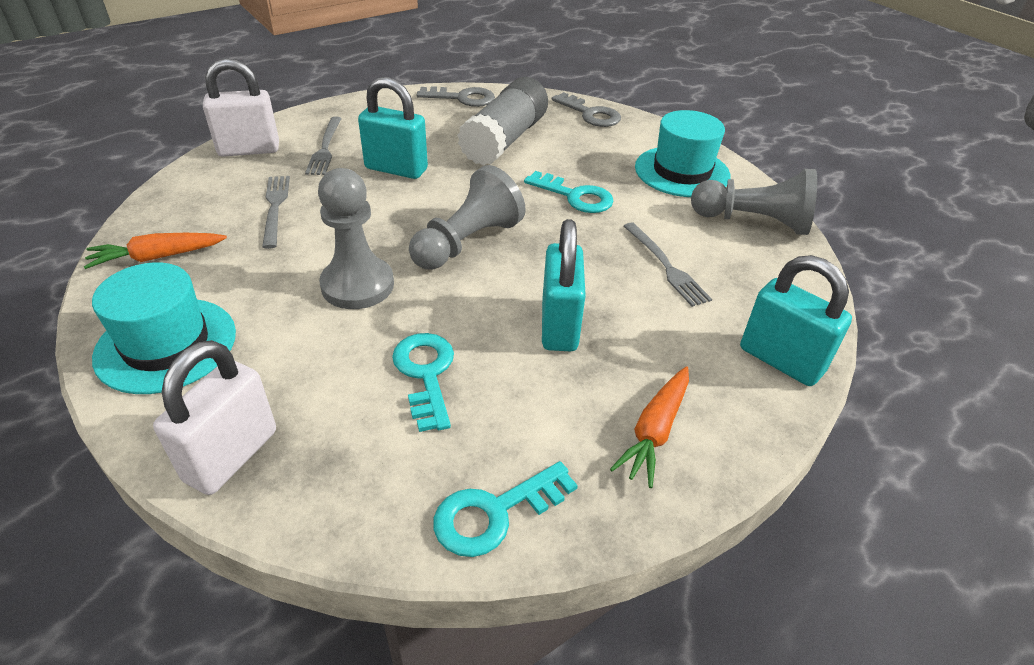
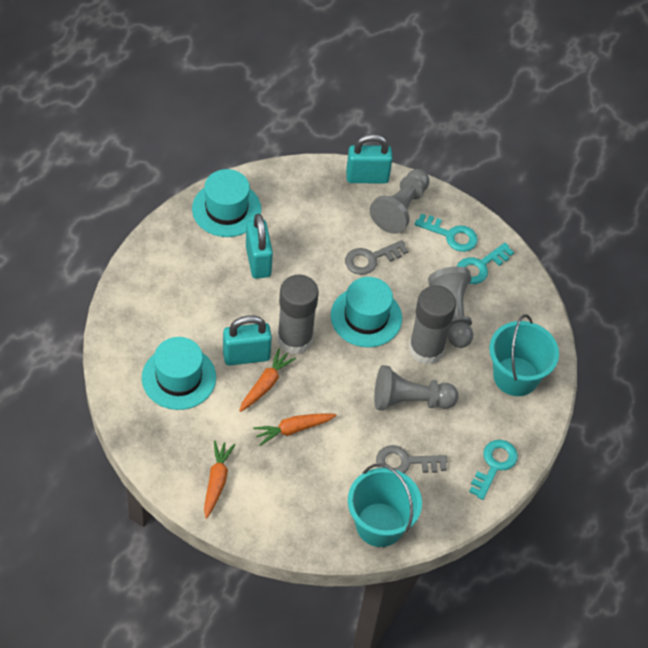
grey fork: 3 -> 0
grey glue stick: 1 -> 2
orange carrot: 2 -> 3
turquoise bucket: 0 -> 2
turquoise hat: 2 -> 3
white padlock: 2 -> 0

